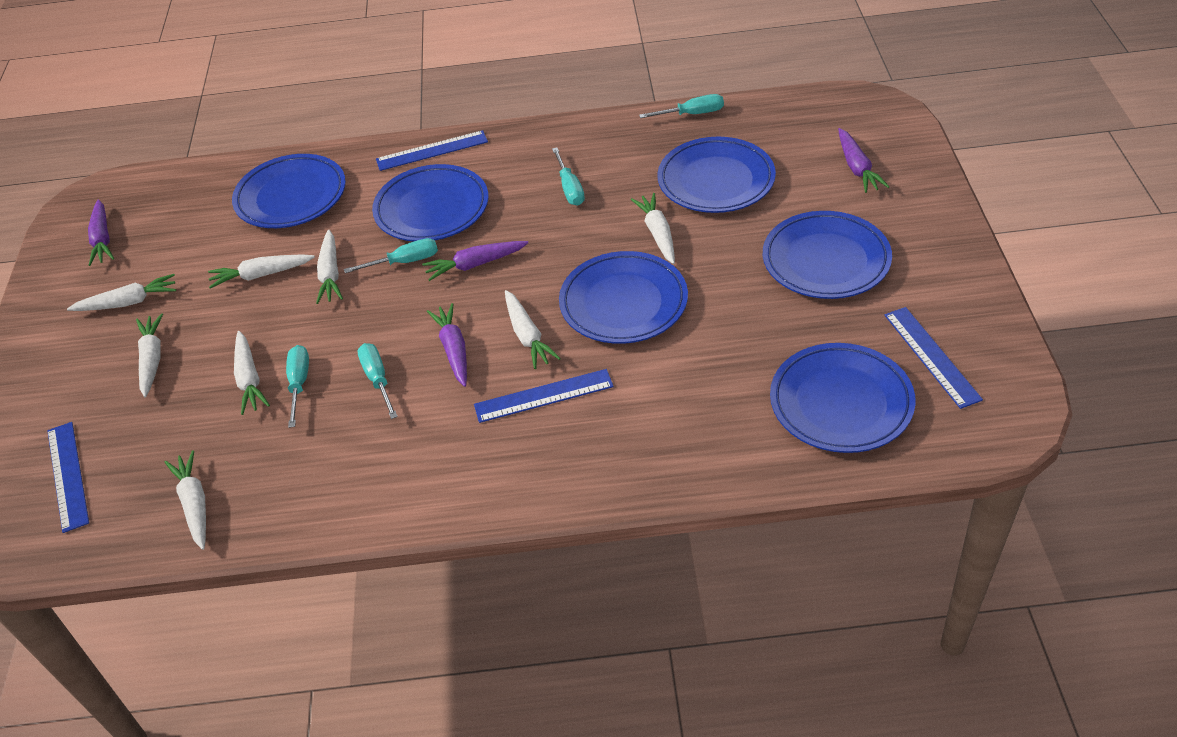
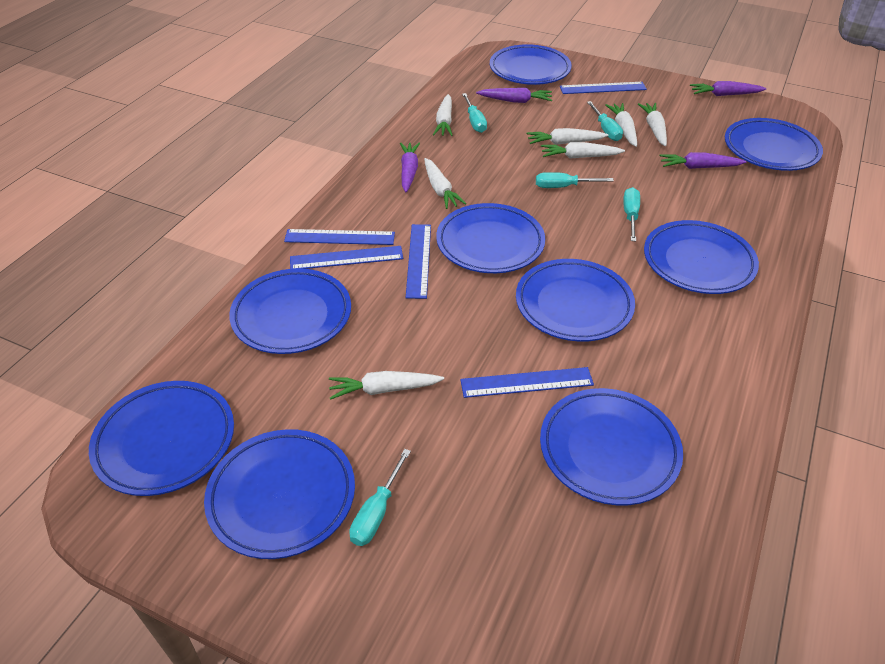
blue plate: 6 -> 9
blue ruler: 4 -> 5
white carrot: 8 -> 7

